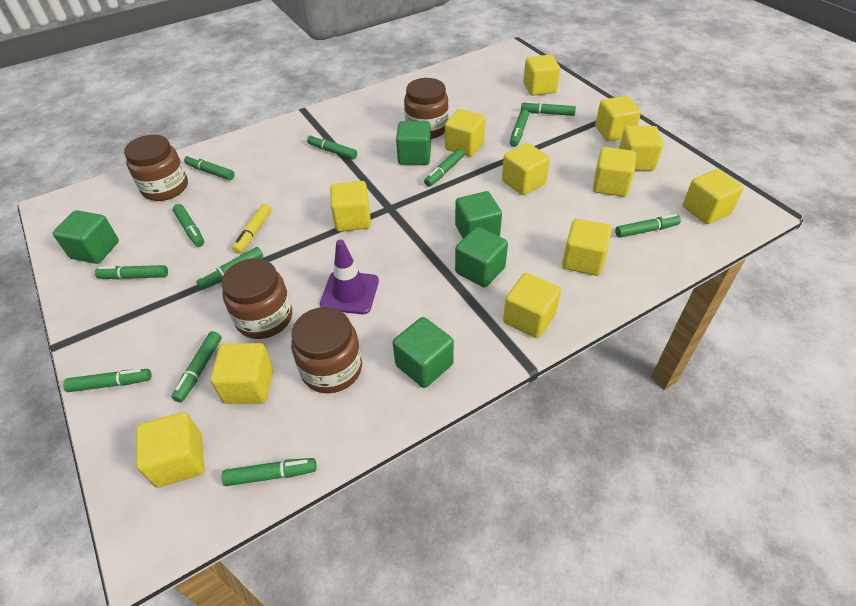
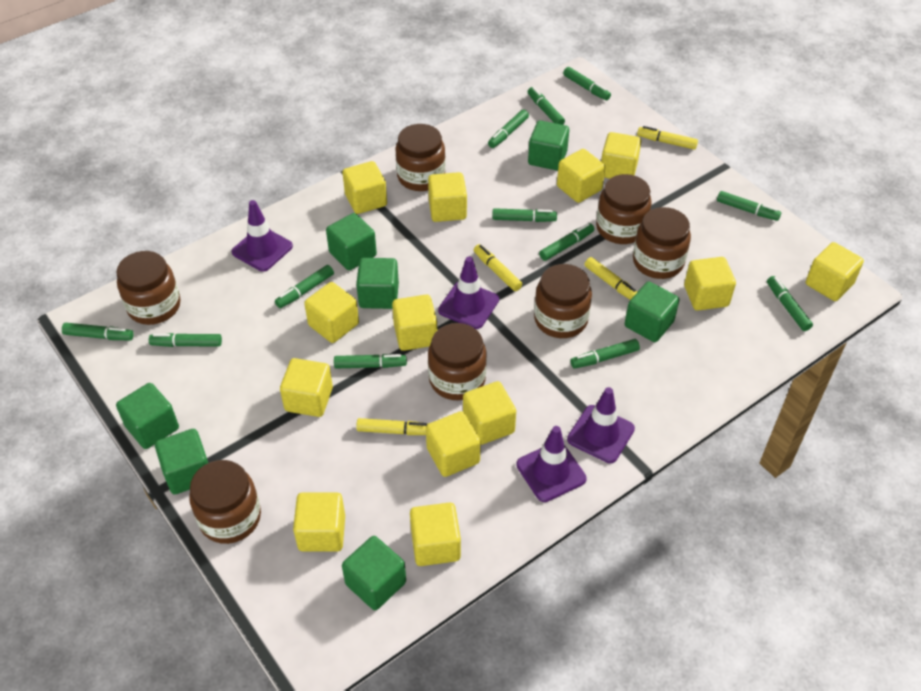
brown jar: 4 -> 7
green cube: 5 -> 7
purple traffic cone: 1 -> 4
yellow cube: 12 -> 13
yellow marker: 1 -> 4

